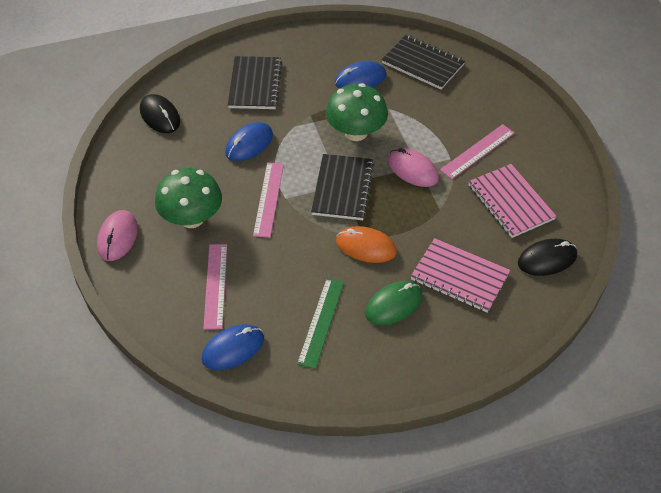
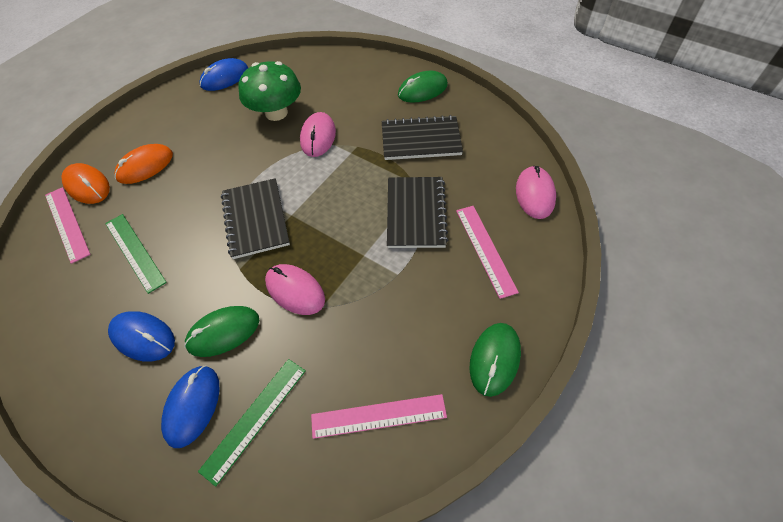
black mouse: 2 -> 0
green mouse: 1 -> 3
green mushroom: 2 -> 1
green ruler: 1 -> 2
orange mouse: 1 -> 2
pink mouse: 2 -> 3
pink notebook: 2 -> 0

